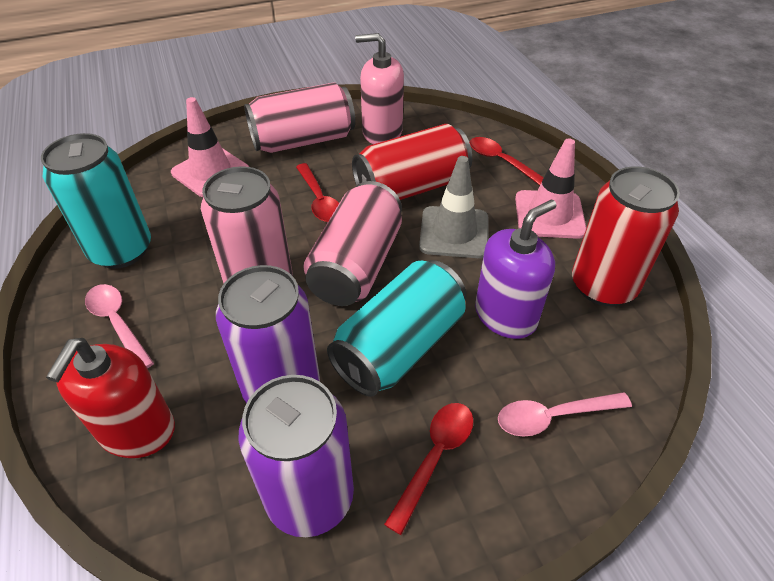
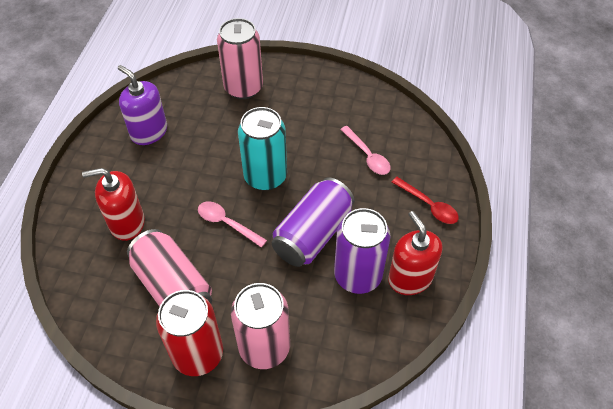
grey traffic cone: 1 -> 0
pink soap dispenser: 1 -> 0
pink traffic cone: 2 -> 0
red can: 2 -> 1
red soap dispenser: 1 -> 2
red spoon: 3 -> 1
turquoise can: 2 -> 1

